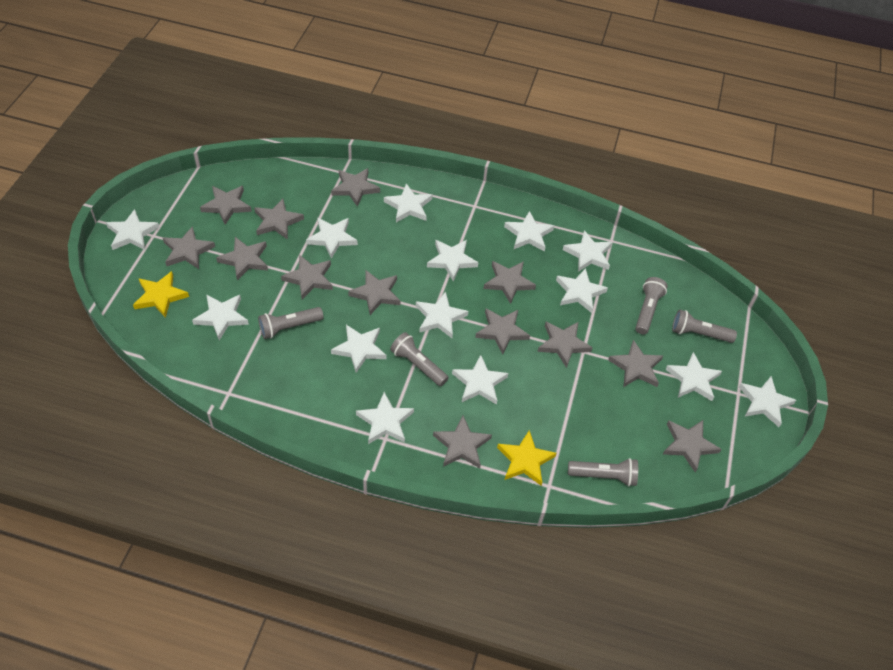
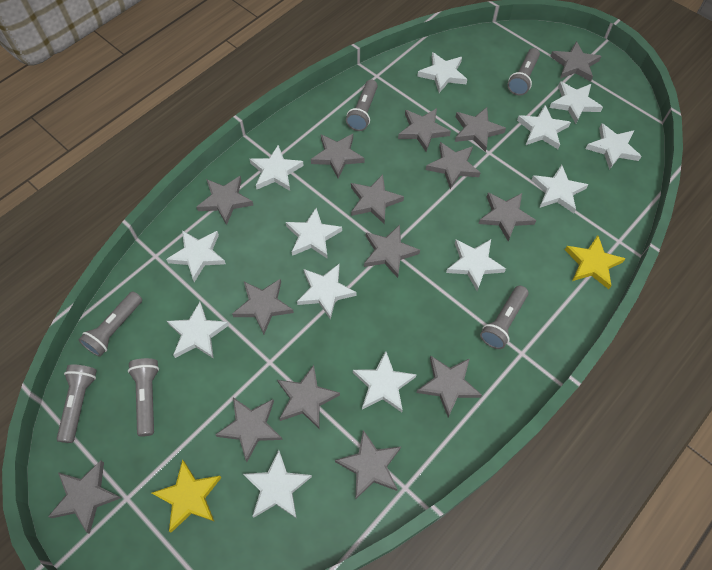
grey flashlight: 5 -> 6
grey star: 13 -> 15
white star: 14 -> 13

